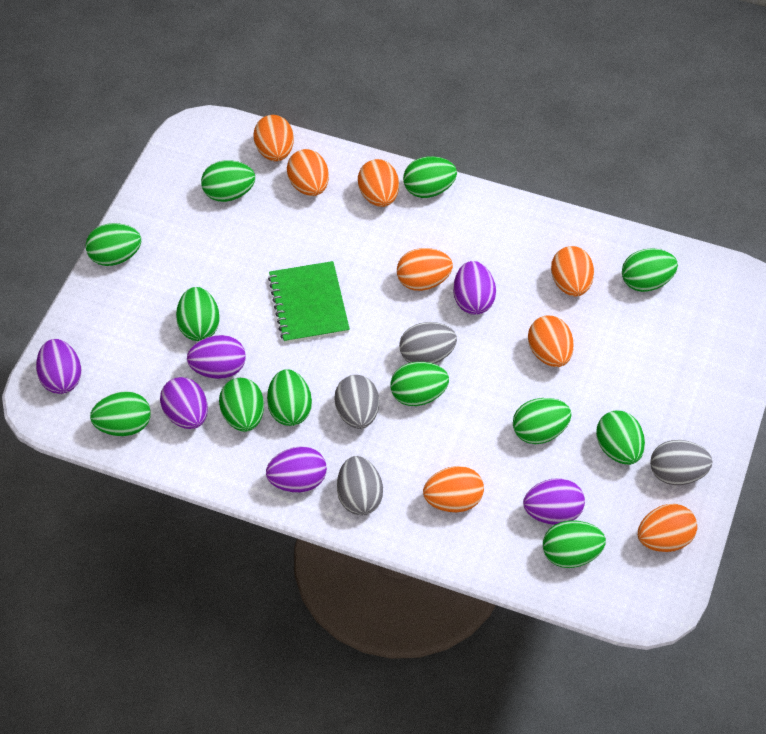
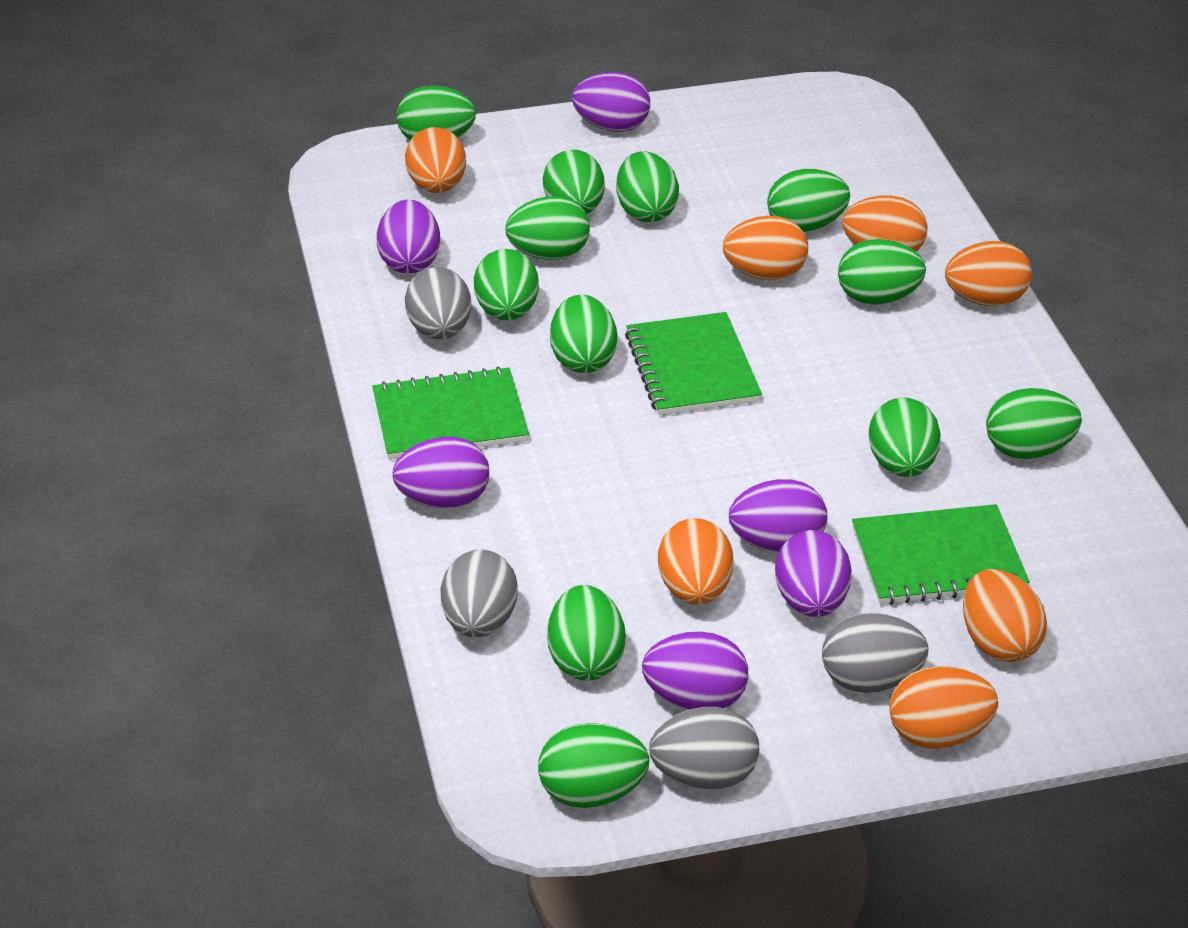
green notebook: 1 -> 3
orange egg: 8 -> 7

